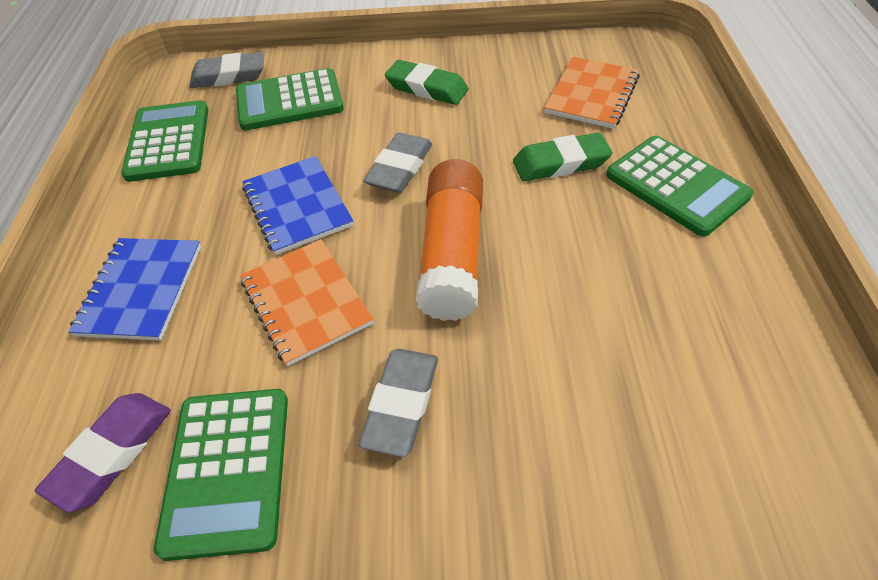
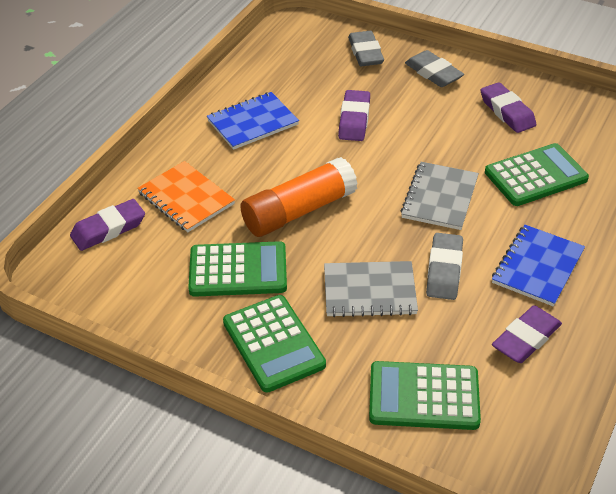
green eraser: 2 -> 0
grey notebook: 0 -> 2
orange notebook: 2 -> 1
purple eraser: 1 -> 4

